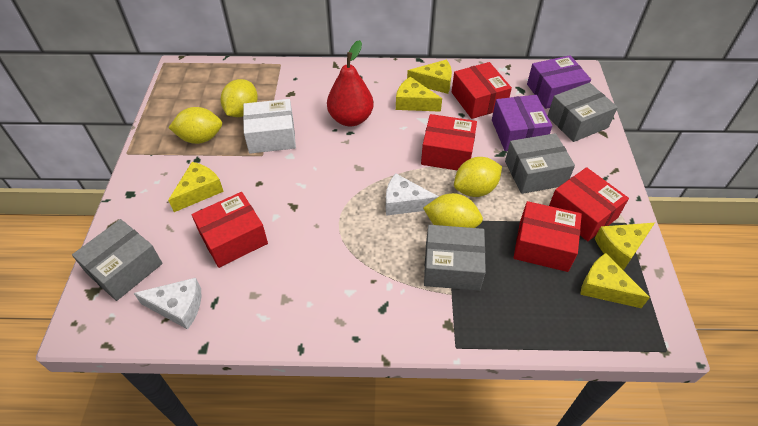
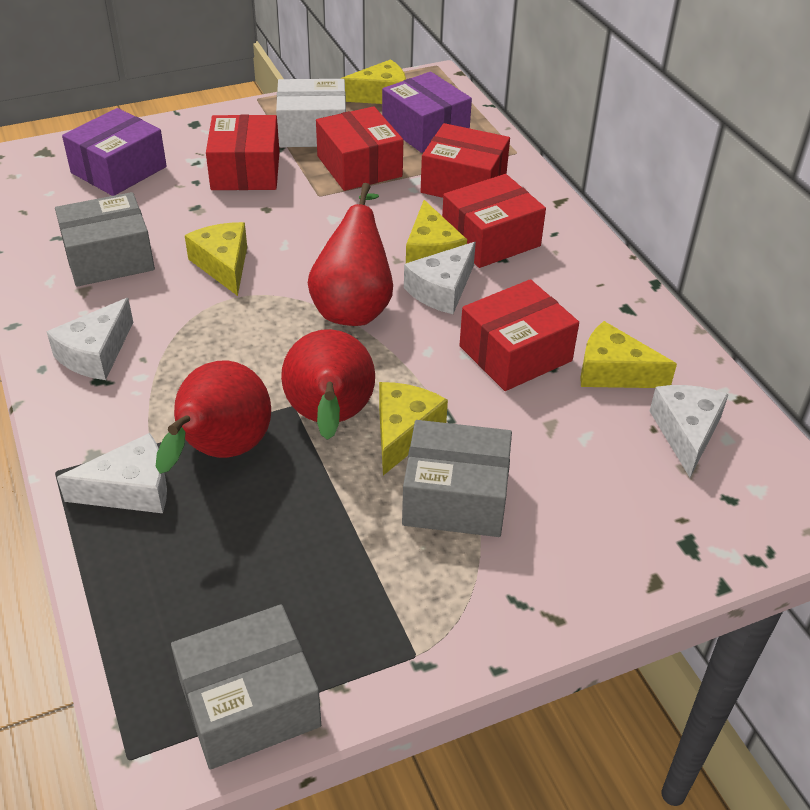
grey box: 4 -> 3
red pear: 1 -> 3
white cheese: 2 -> 4
yellow lemon: 4 -> 0

